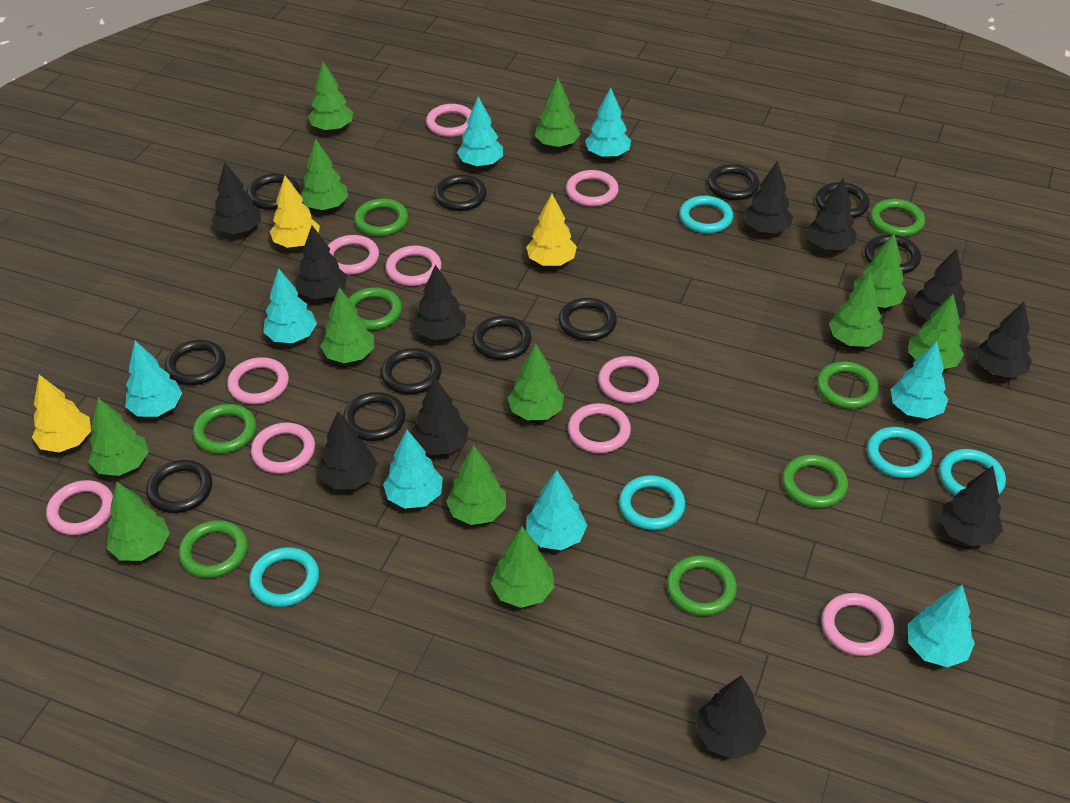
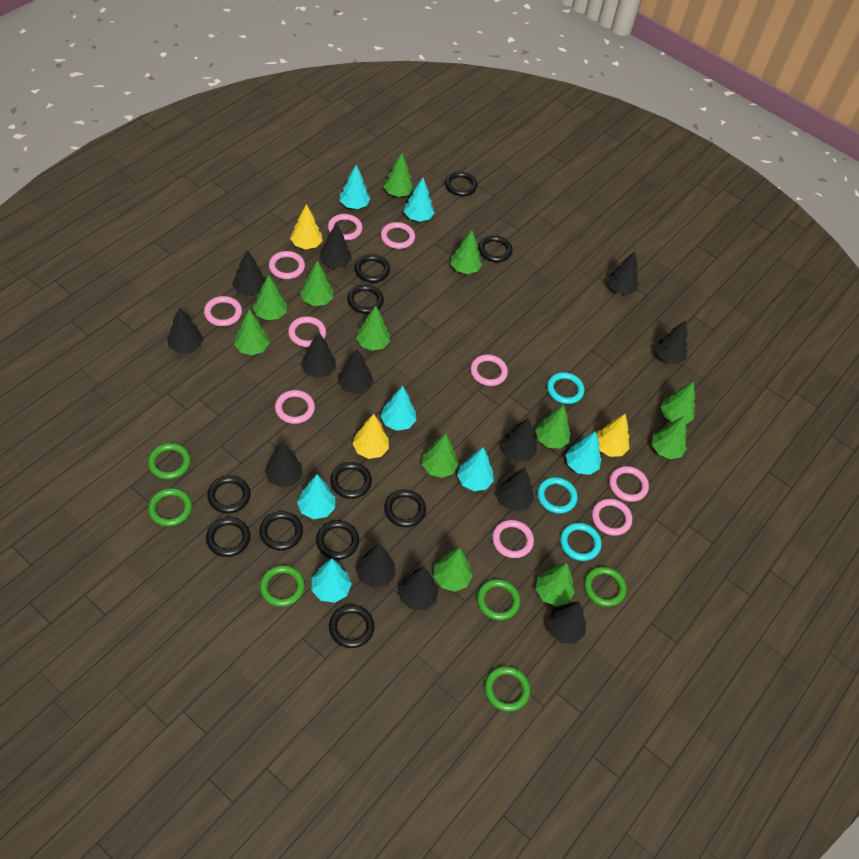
black tree: 11 -> 13
green ring: 8 -> 6
turquoise ring: 5 -> 3
turquoise tree: 8 -> 7

